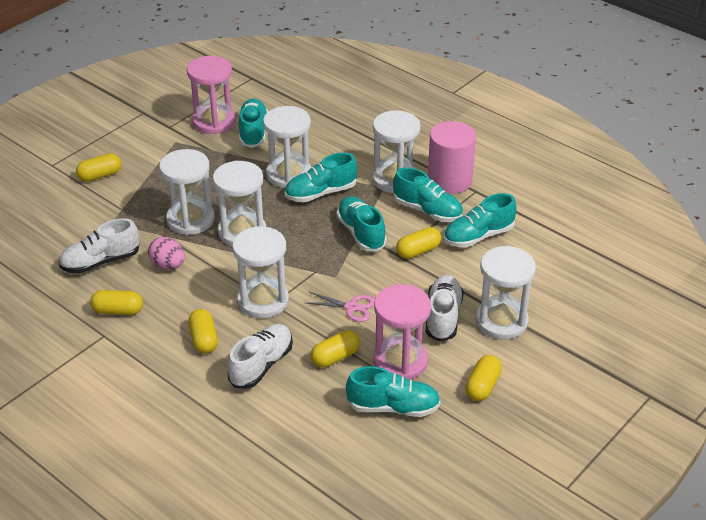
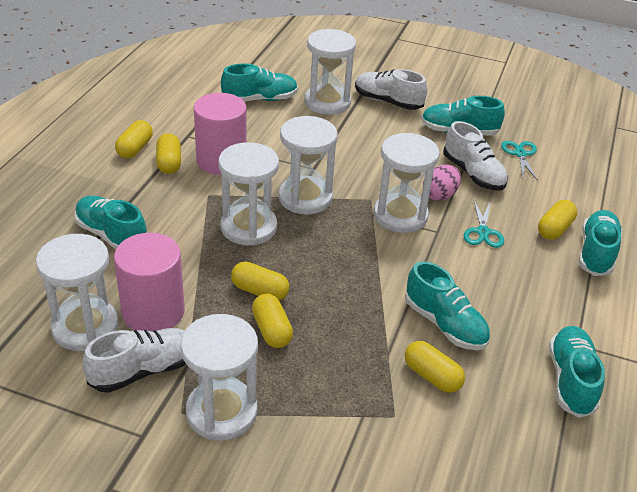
pink cylinder: 1 -> 2
pink hourglass: 2 -> 0
pink scissors: 1 -> 0
turquoise scissors: 0 -> 2

